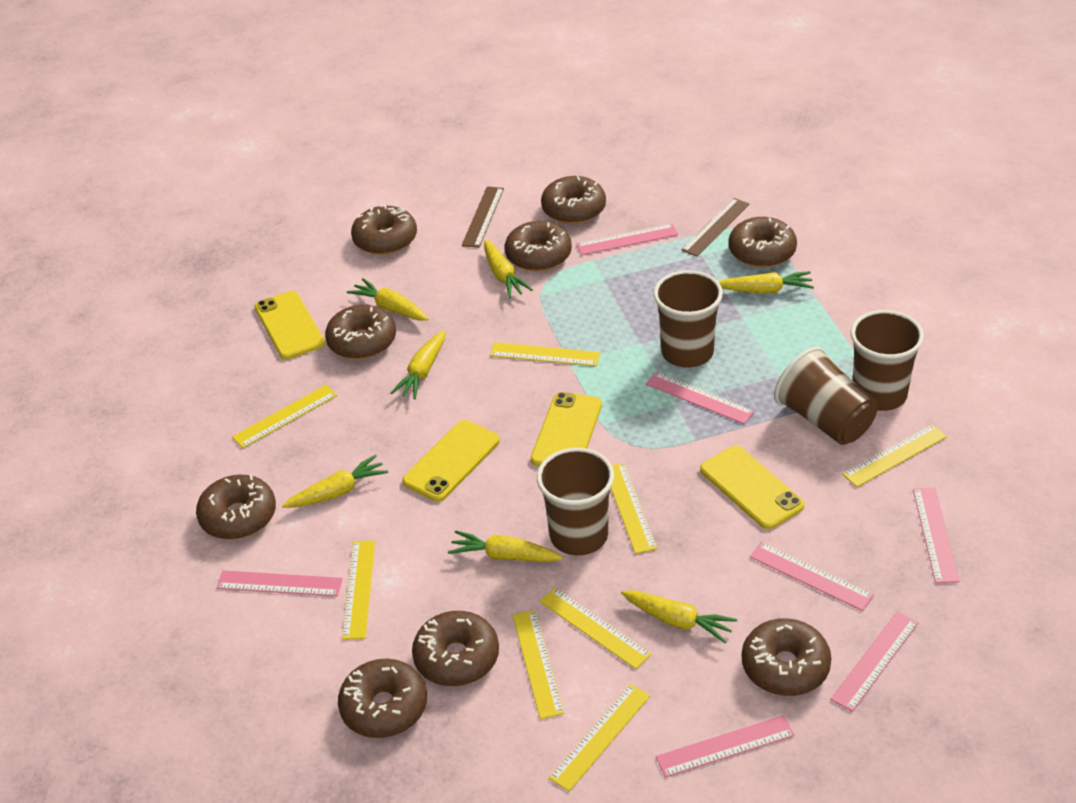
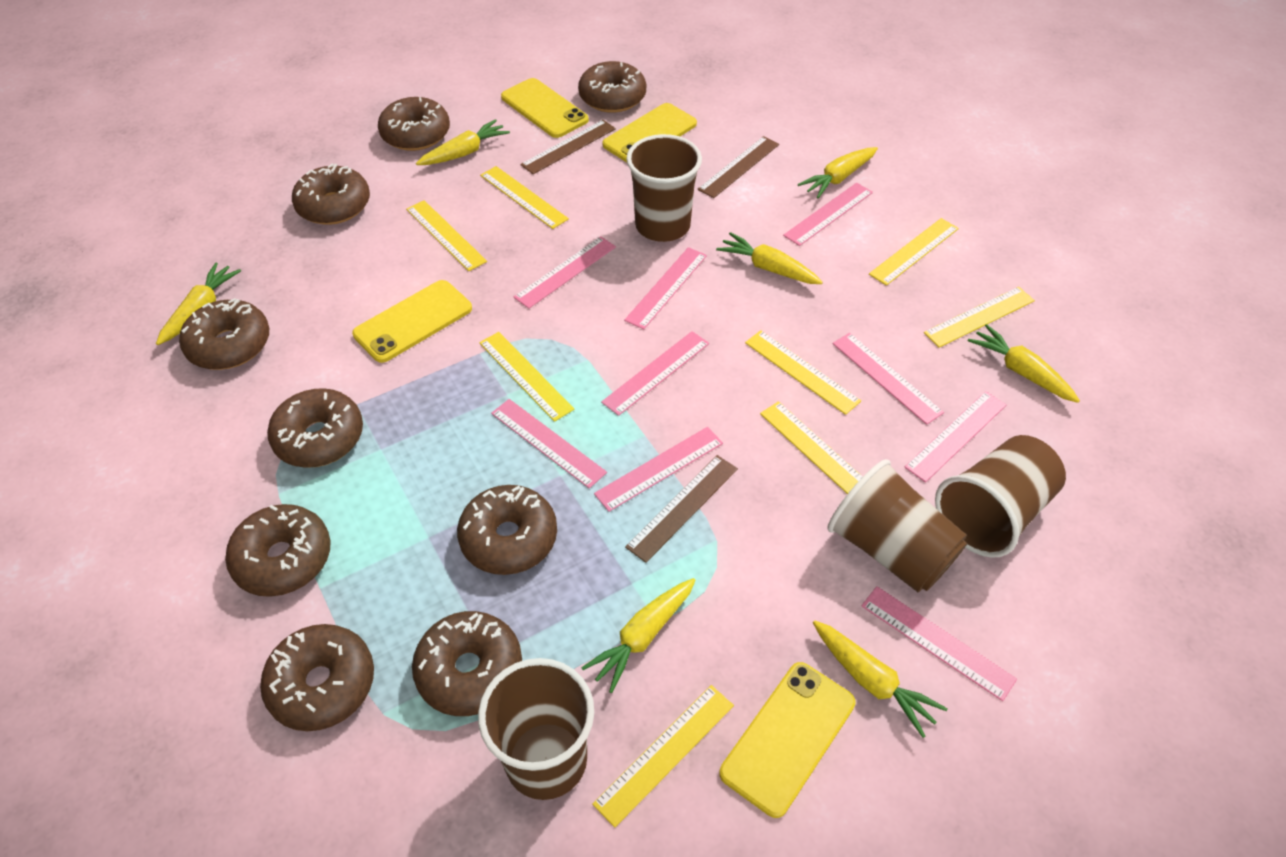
brown ruler: 2 -> 3
pink ruler: 7 -> 9

